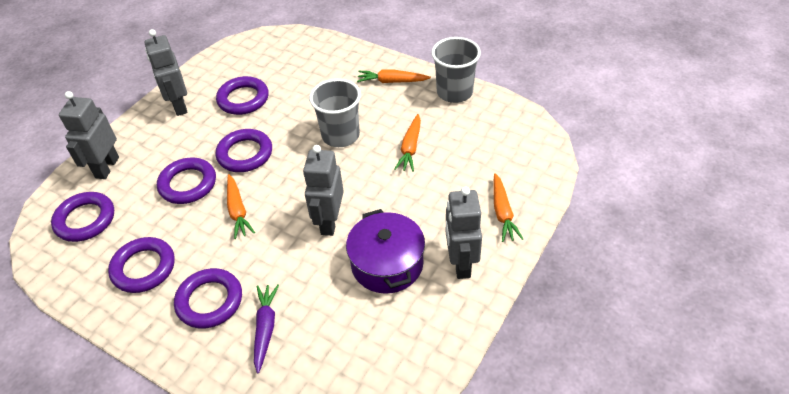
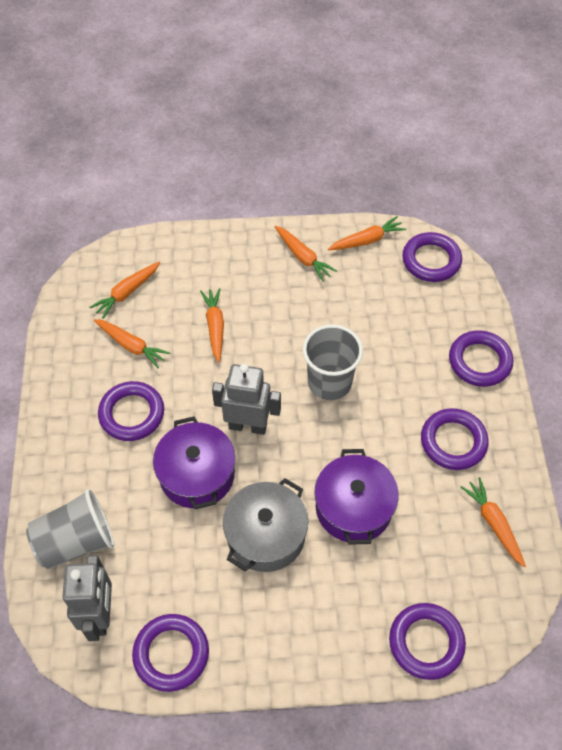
grey pot: 0 -> 1
grey robot: 4 -> 2
orange carrot: 4 -> 6
purple carrot: 1 -> 0
purple pot: 1 -> 2

